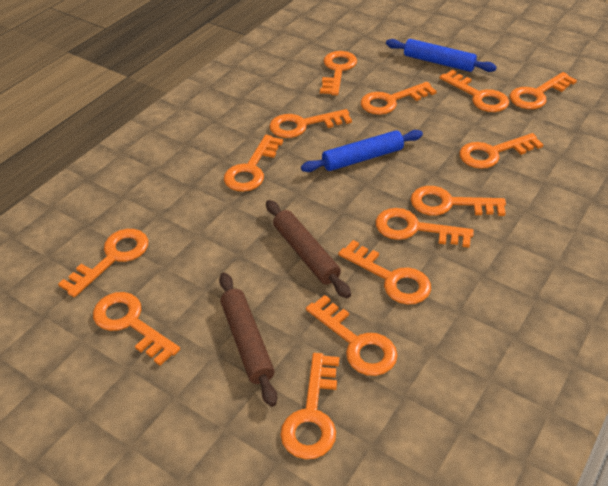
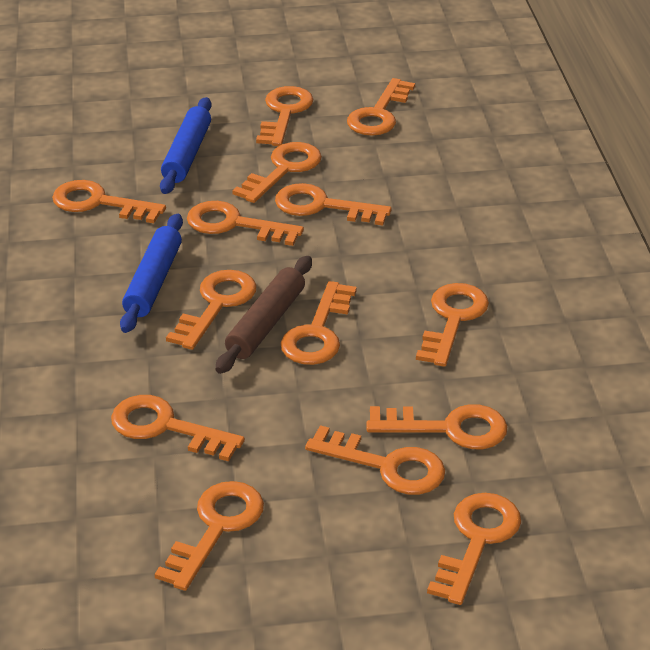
brown rolling pin: 2 -> 1

